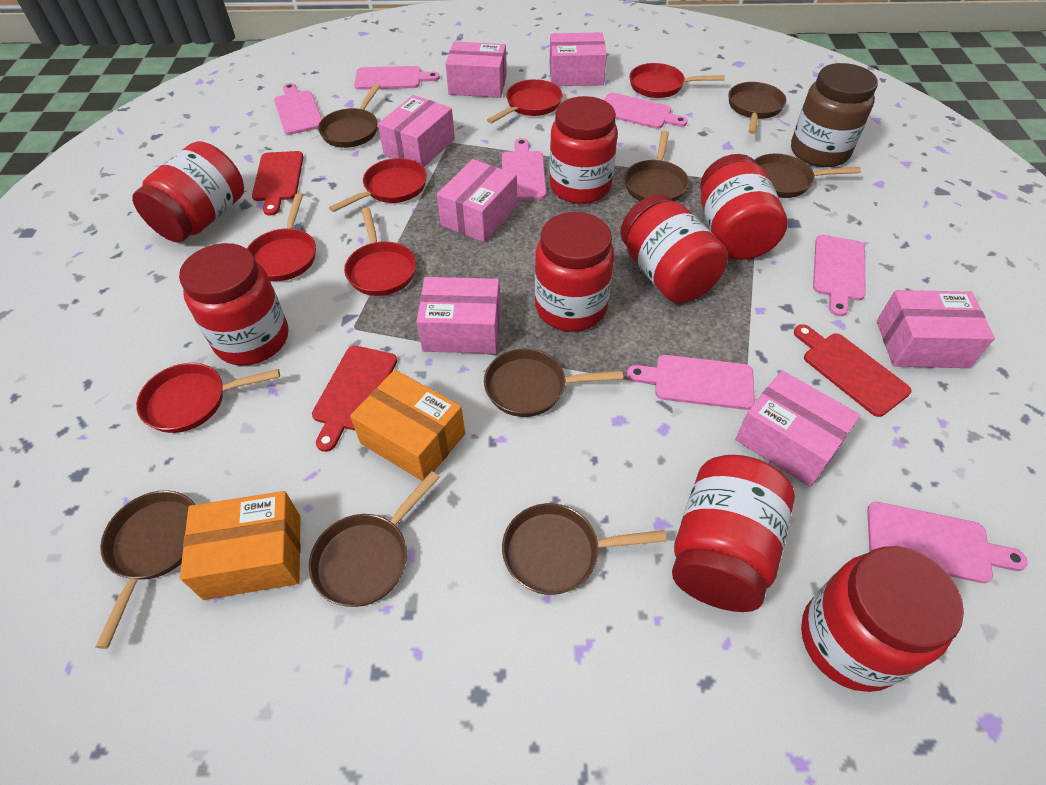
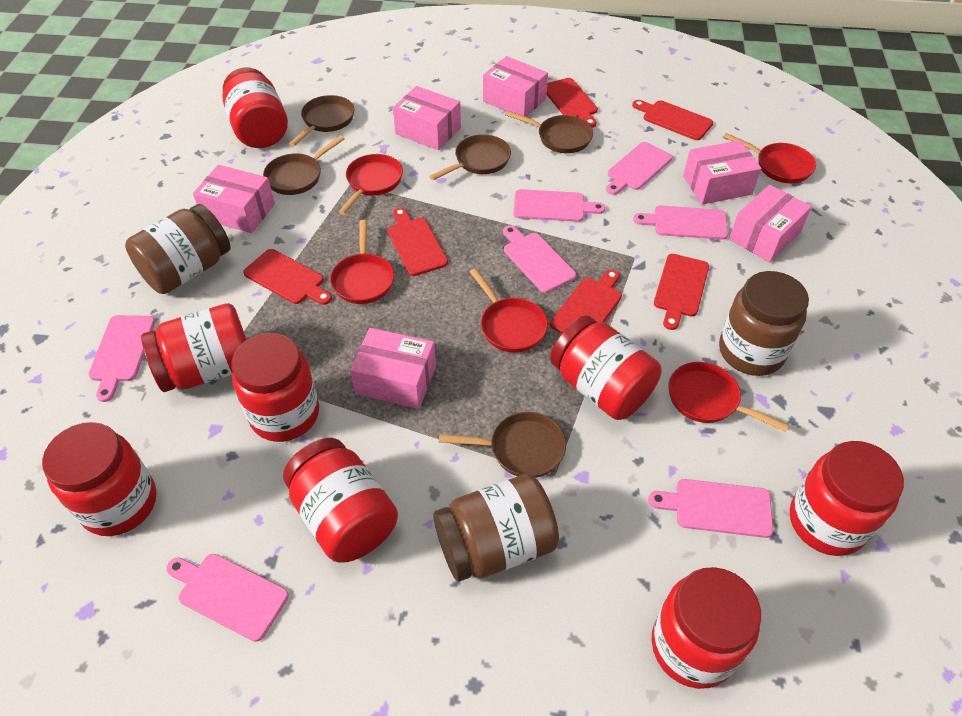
brown jar: 1 -> 3
brown pan: 8 -> 5
orange box: 2 -> 0
pink box: 7 -> 6
red cutting board: 3 -> 6
red pan: 6 -> 5

